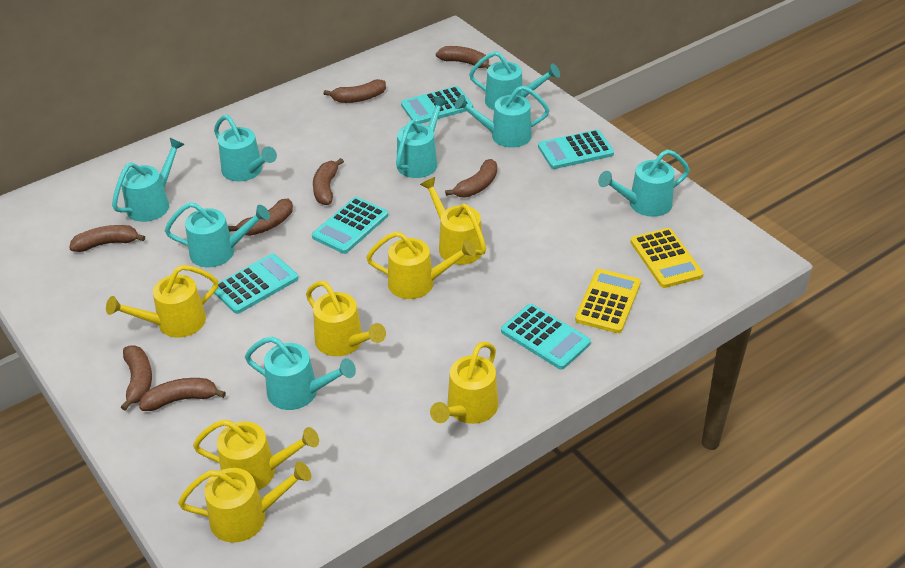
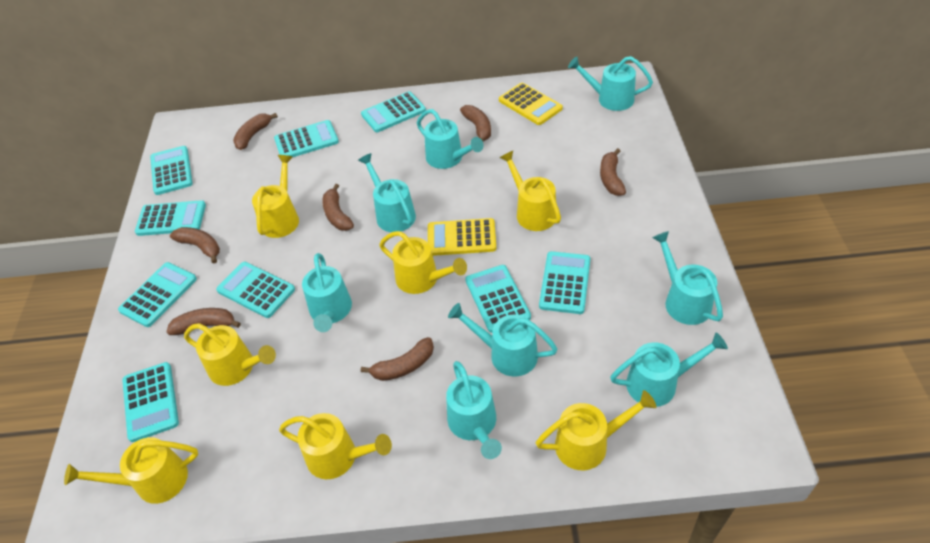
brown banana: 8 -> 7
turquoise calculator: 5 -> 9

